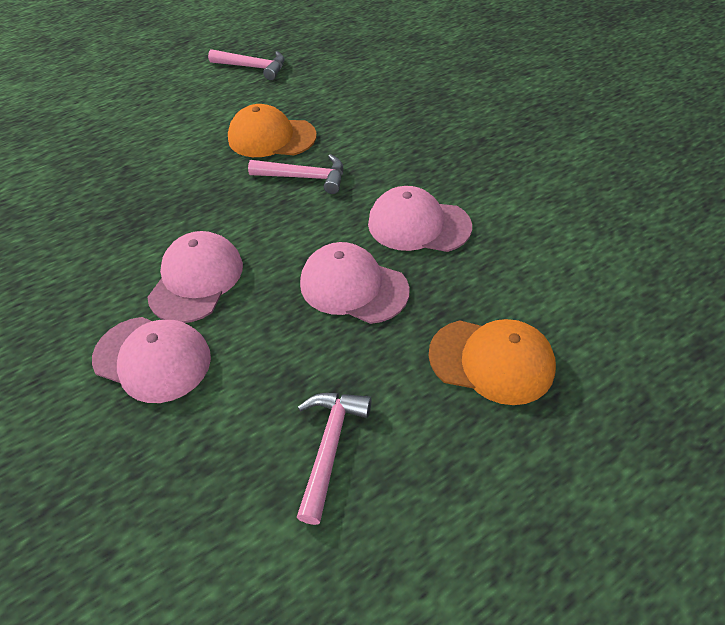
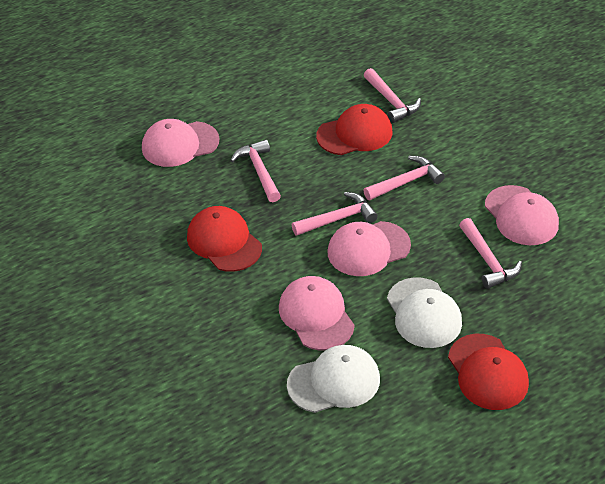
orange cap: 2 -> 0
pink hammer: 3 -> 5
red cap: 0 -> 3
white cap: 0 -> 2

